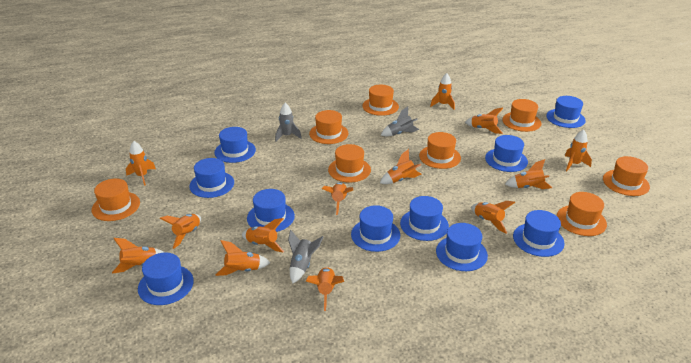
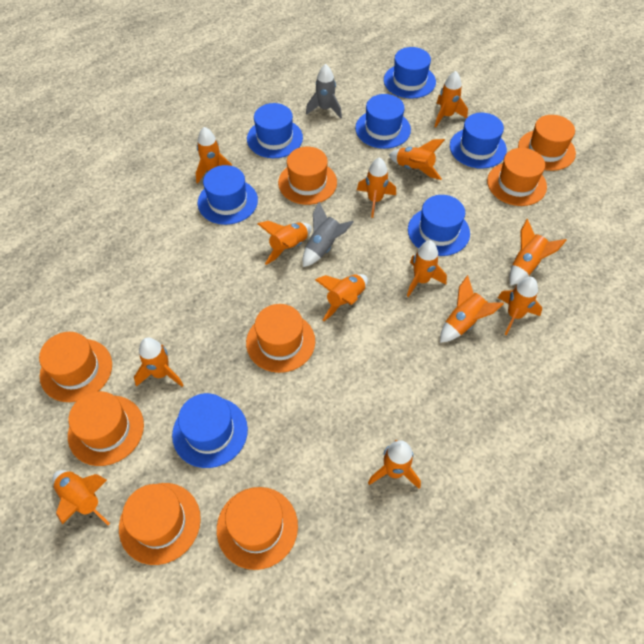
blue hat: 10 -> 7
grey rocket: 3 -> 2

